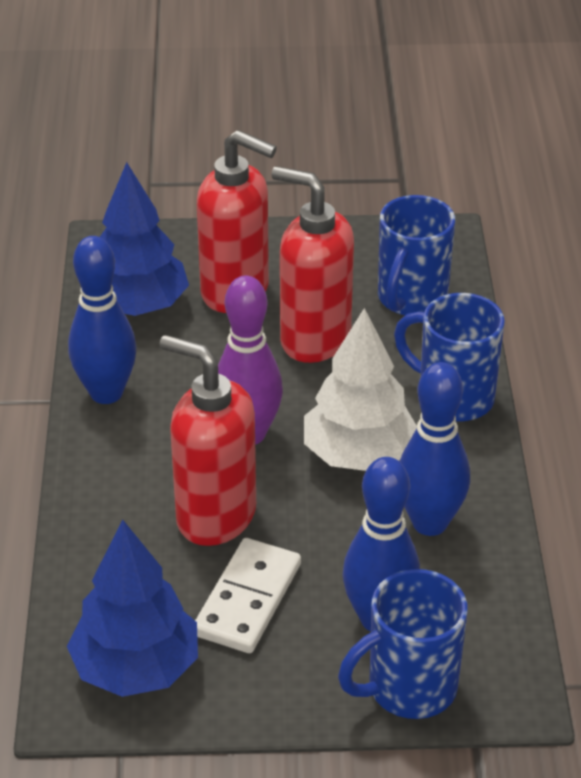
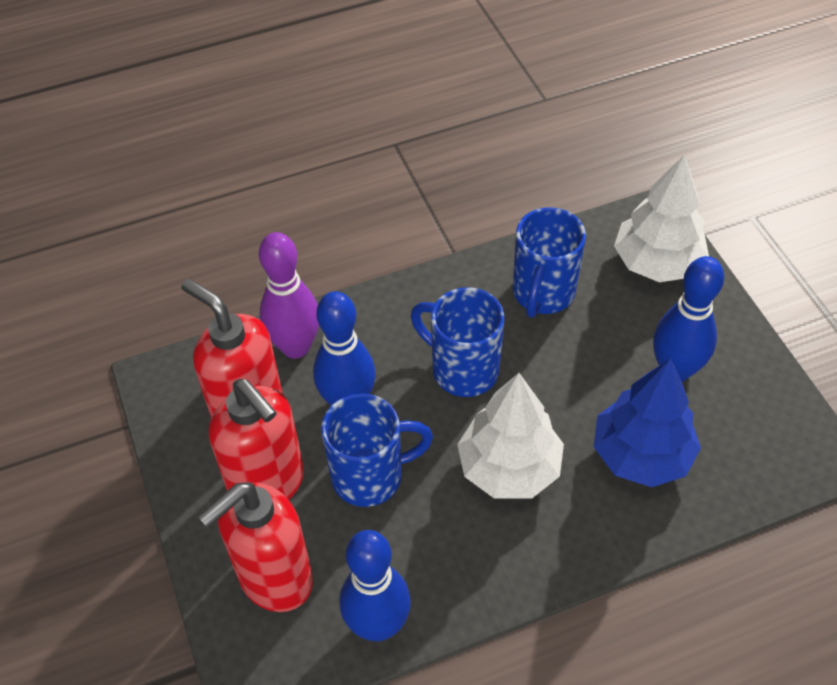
blue tree: 2 -> 1
white domino: 1 -> 0
white tree: 1 -> 2

